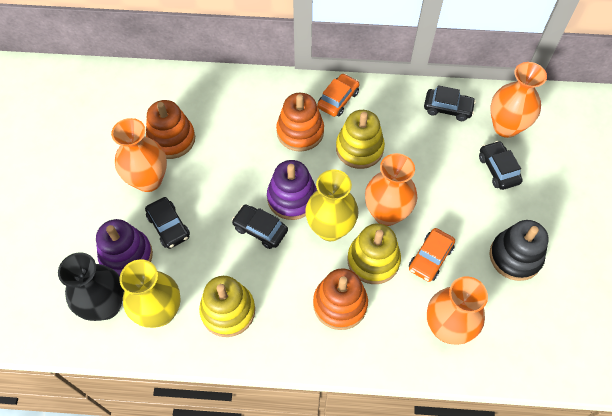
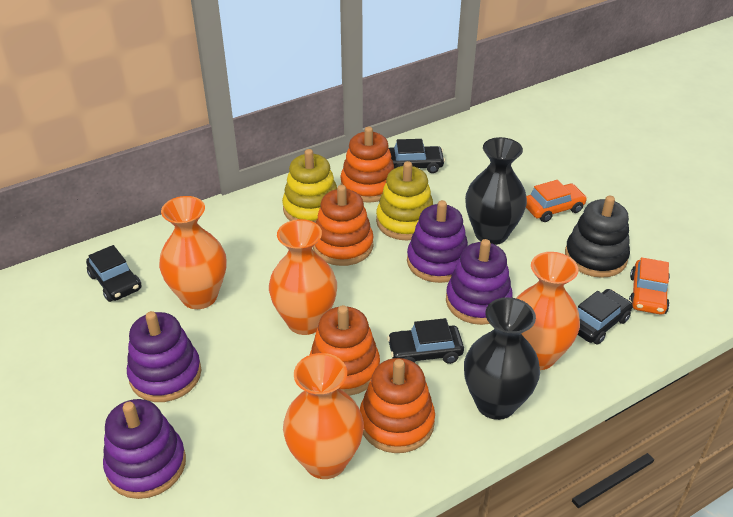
black vase: 1 -> 2
orange stacking toy: 3 -> 4
purple stacking toy: 2 -> 4
yellow stacking toy: 3 -> 2
yellow vase: 2 -> 0

